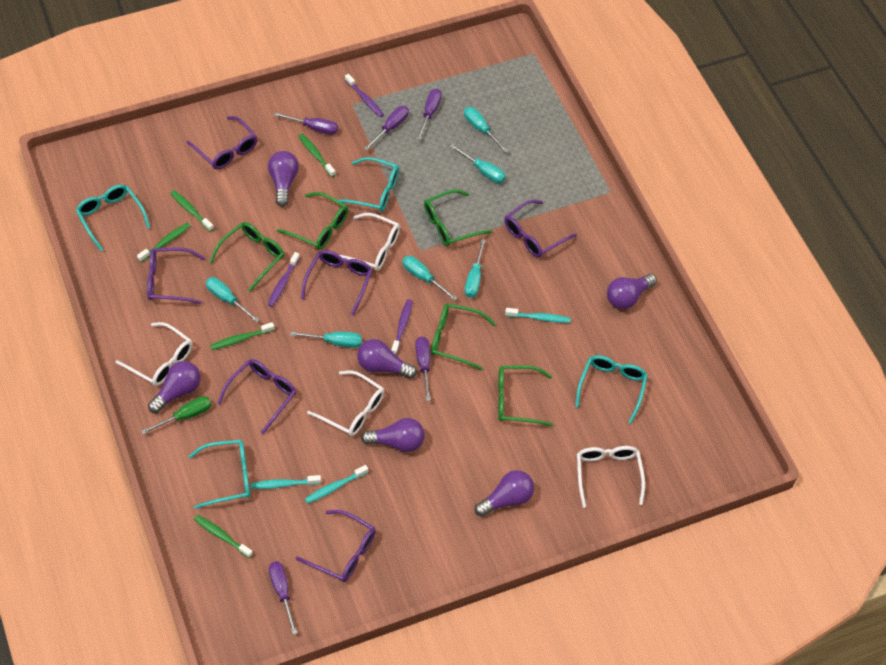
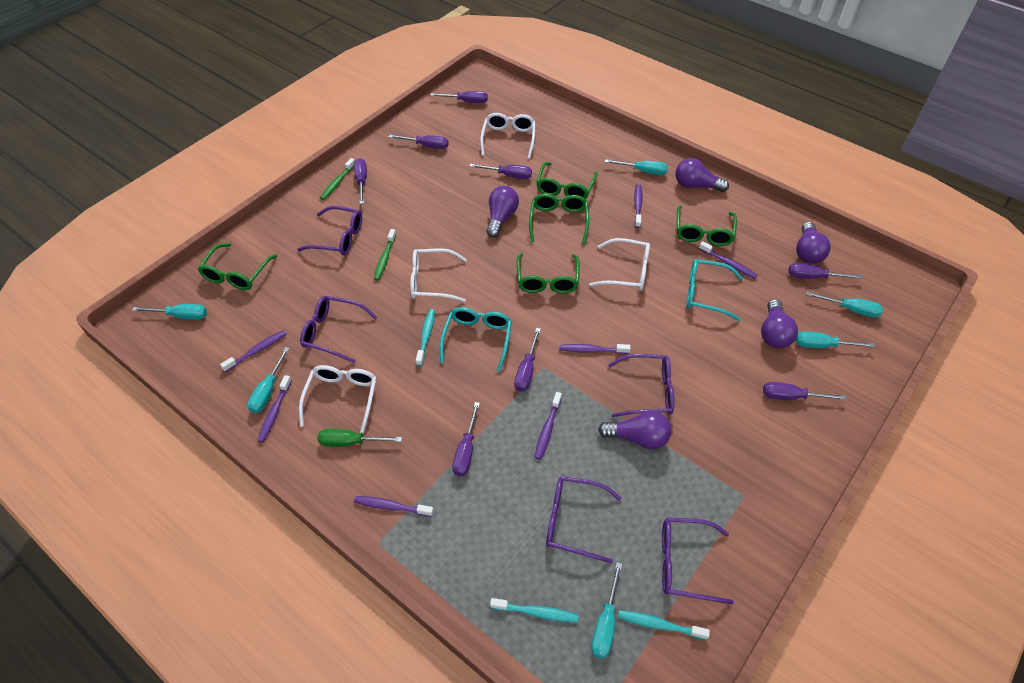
green toothbrush: 5 -> 2
purple glasses: 6 -> 5
purple light bulb: 6 -> 5
purple screwdriver: 5 -> 8
purple toothbrush: 3 -> 7
turquoise glasses: 4 -> 2

